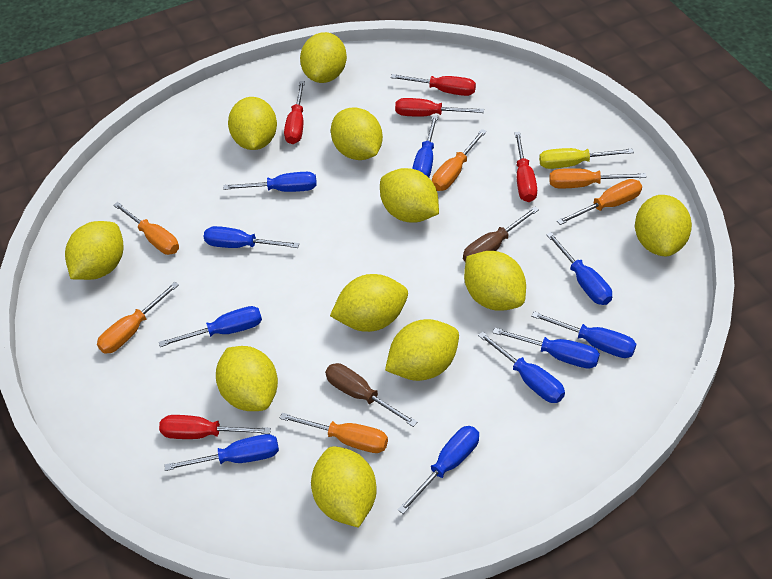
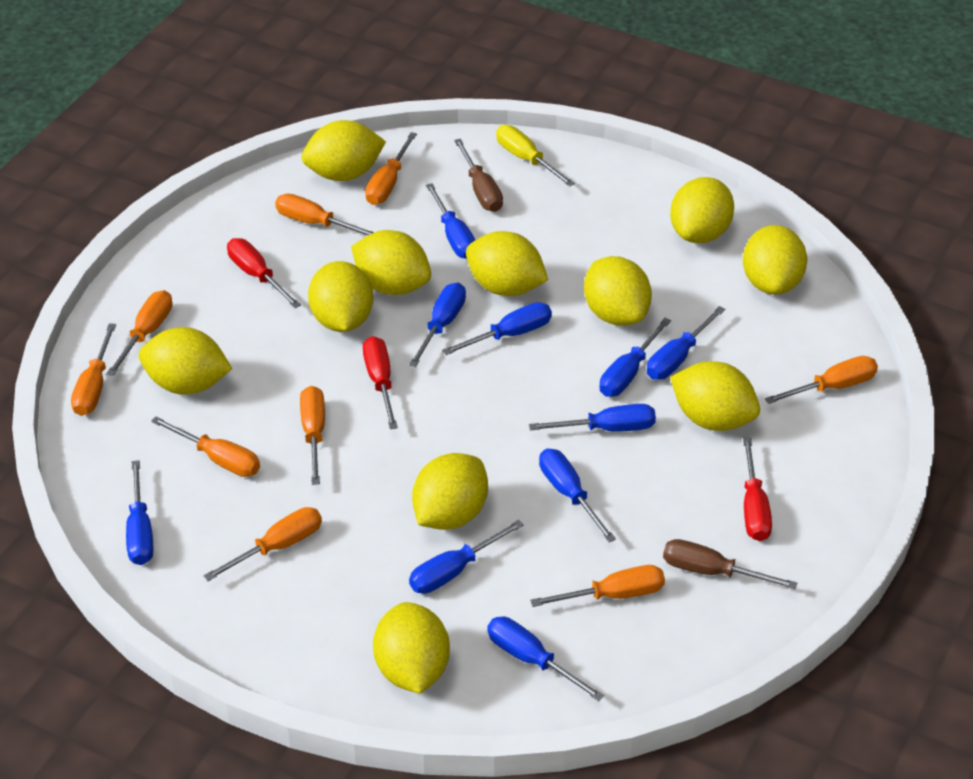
orange screwdriver: 6 -> 9
red screwdriver: 5 -> 3

